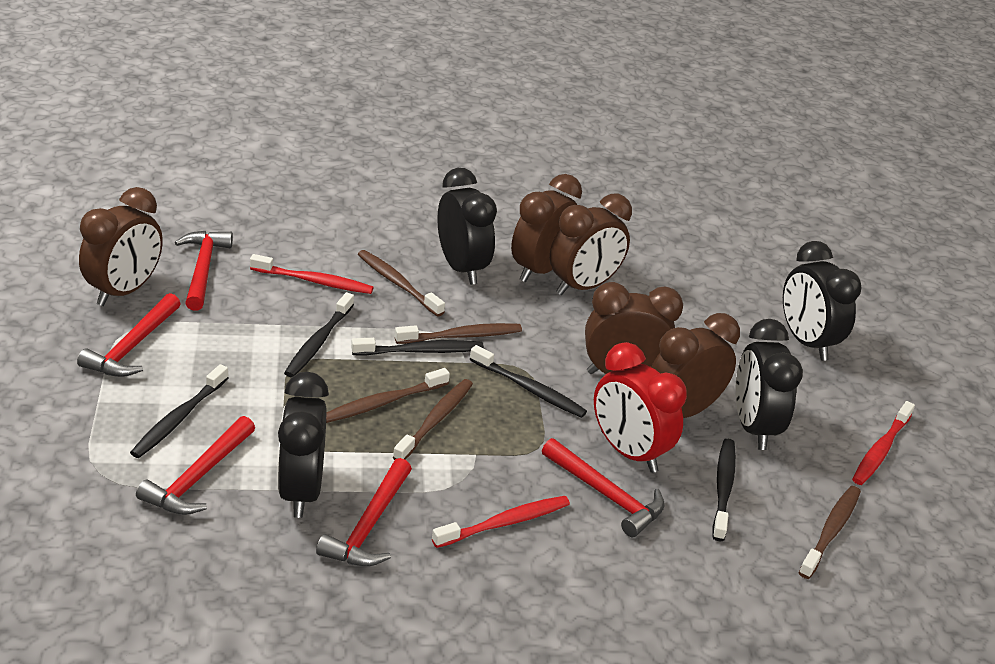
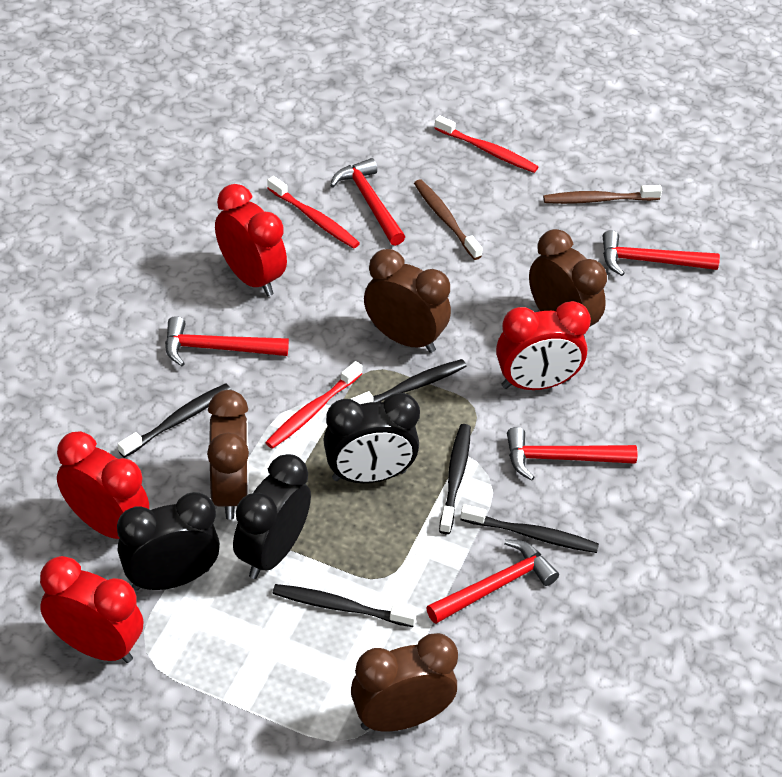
black clock: 4 -> 3
brown clock: 5 -> 4
brown toothbrush: 5 -> 2
red clock: 1 -> 4

